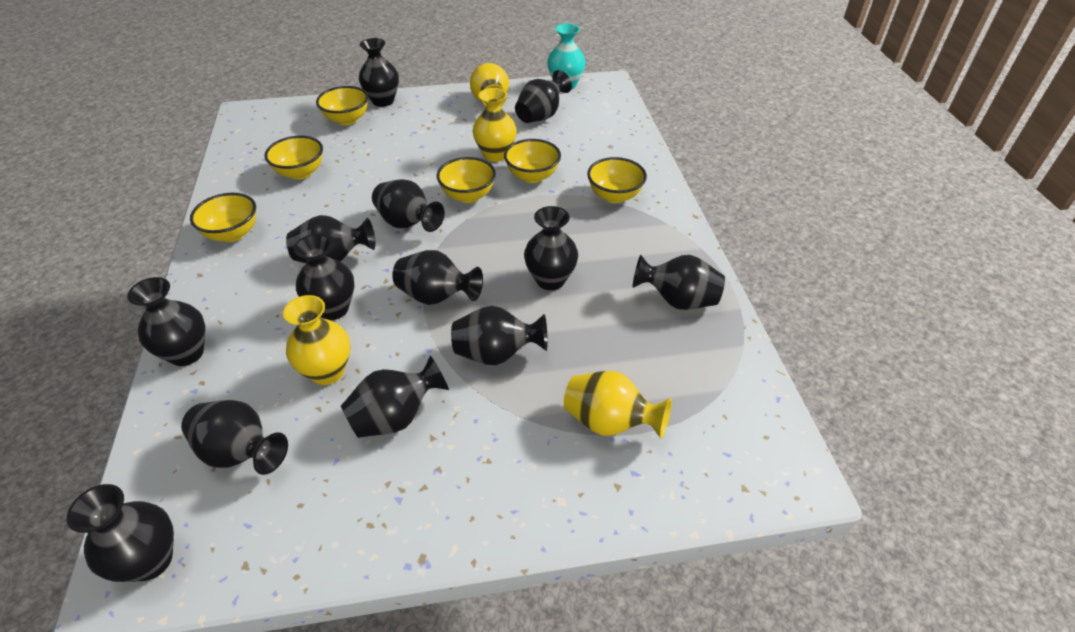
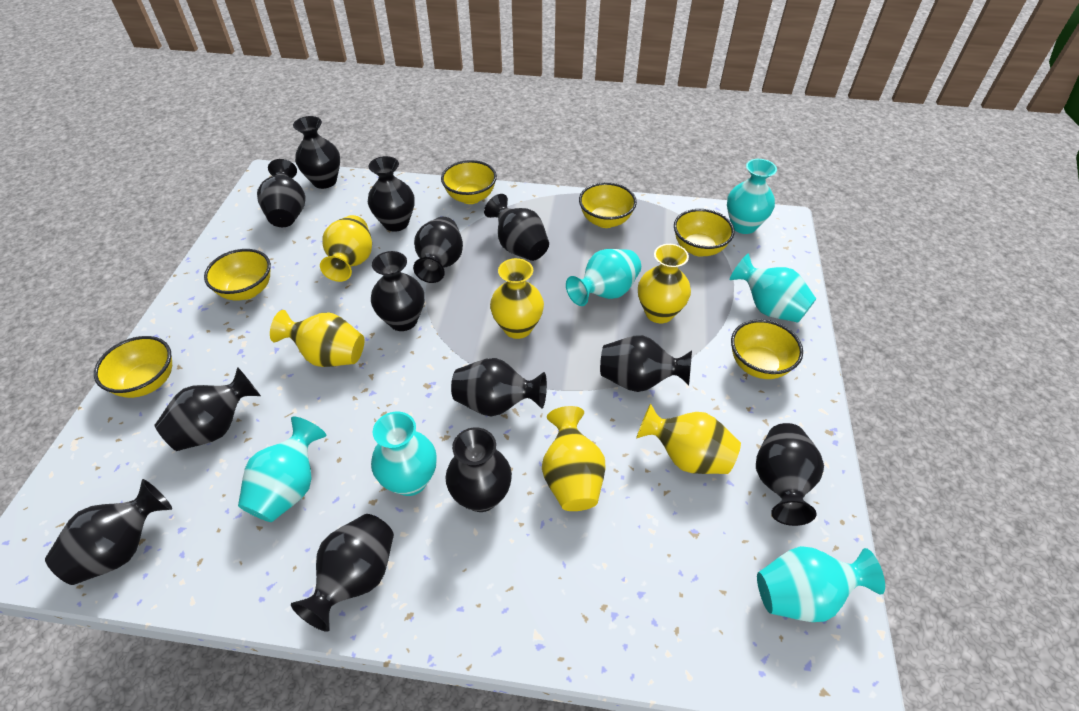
turquoise vase: 1 -> 6
yellow vase: 4 -> 6

